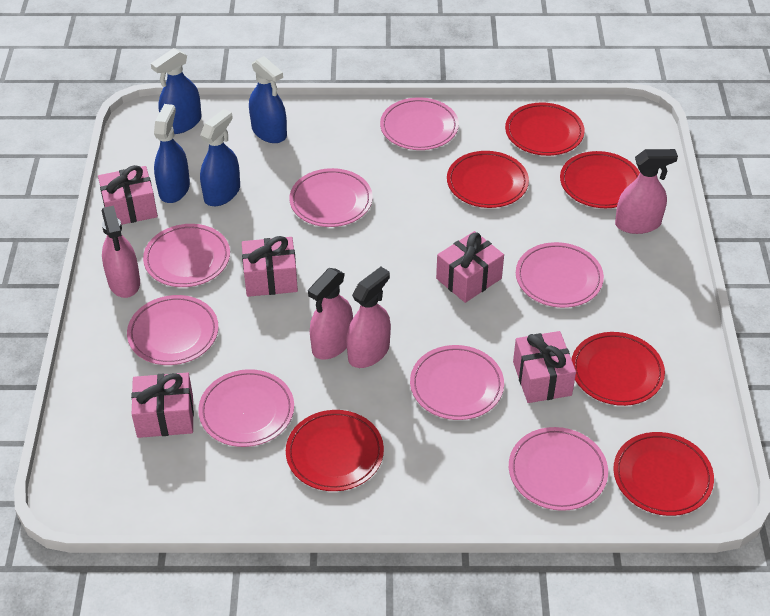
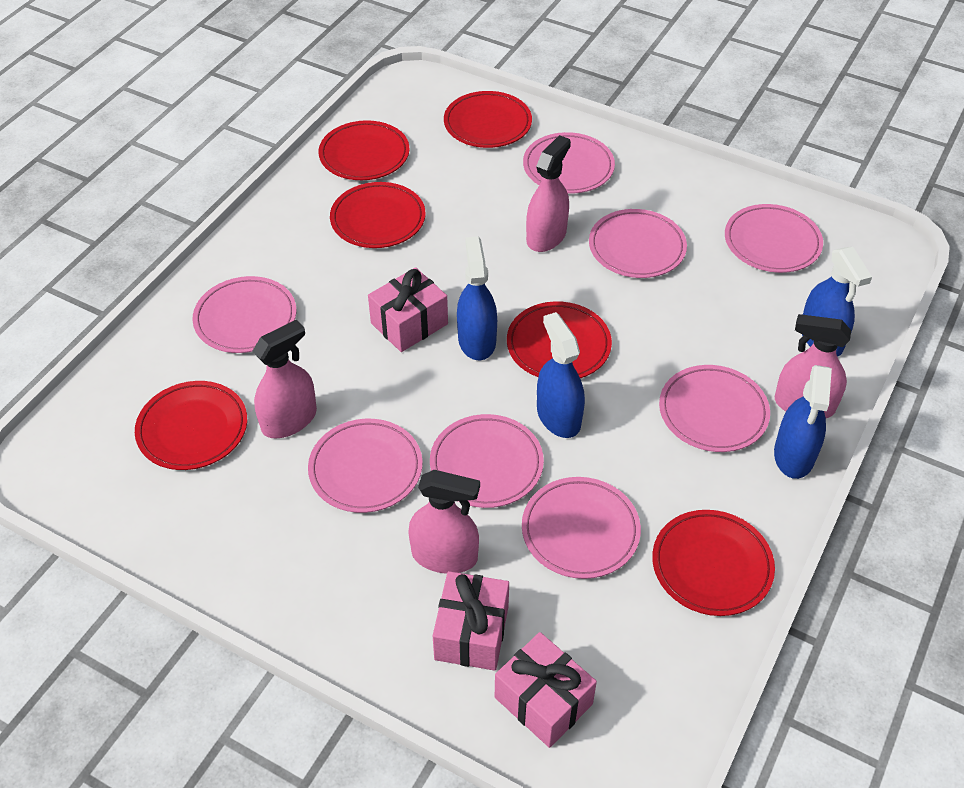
pink gift: 5 -> 3

